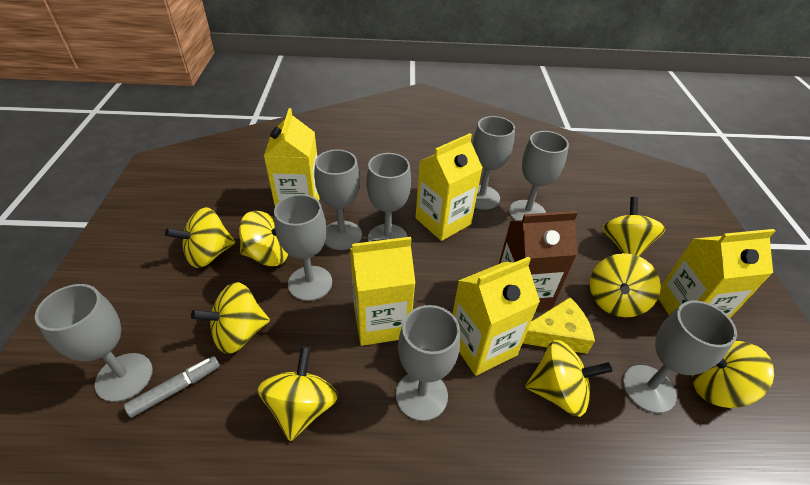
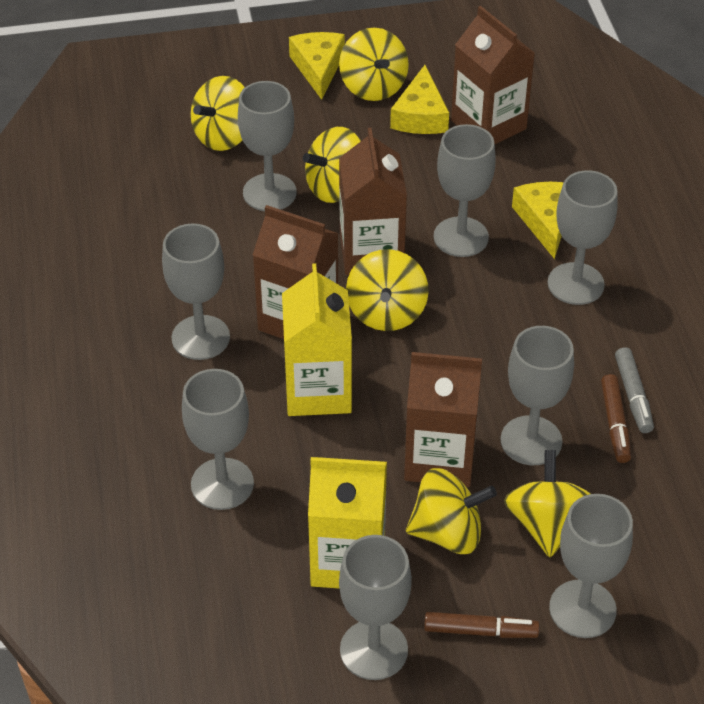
brown carton: 1 -> 4
brown marker: 0 -> 2
yellow carton: 5 -> 2
yellow cheese: 1 -> 3
yellow spinning top: 8 -> 6

